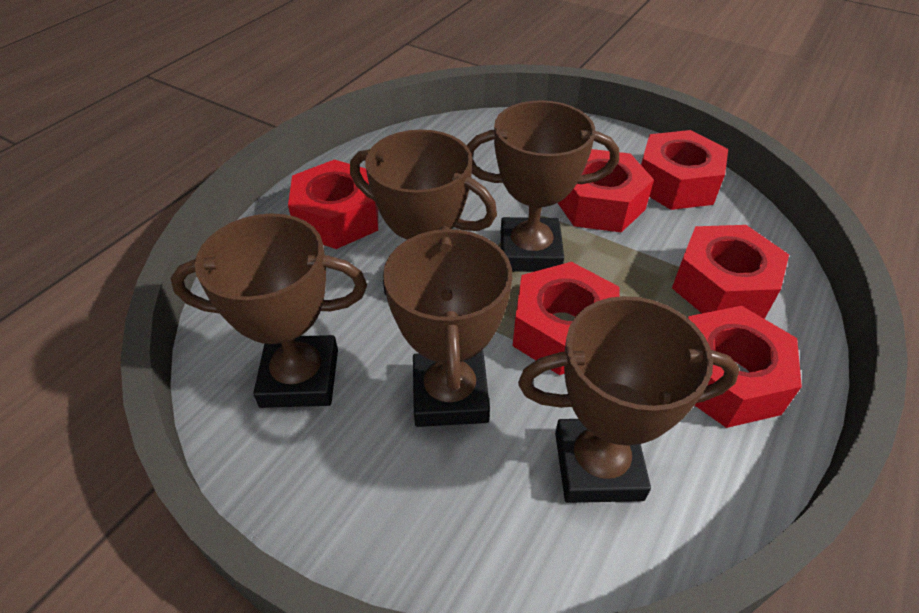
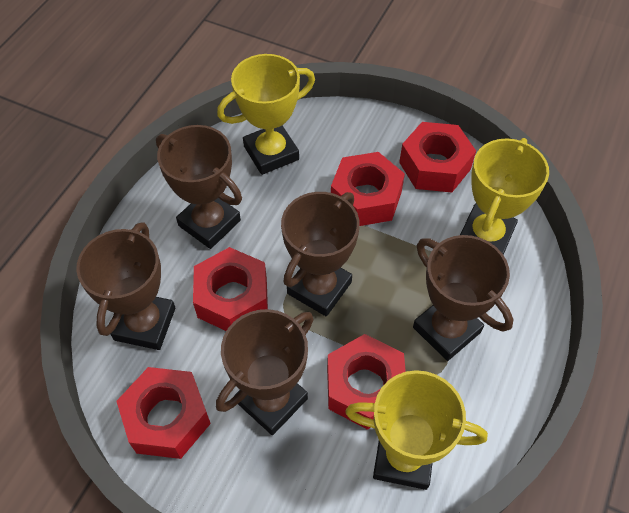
red nut: 6 -> 5
yellow trophy: 0 -> 3

